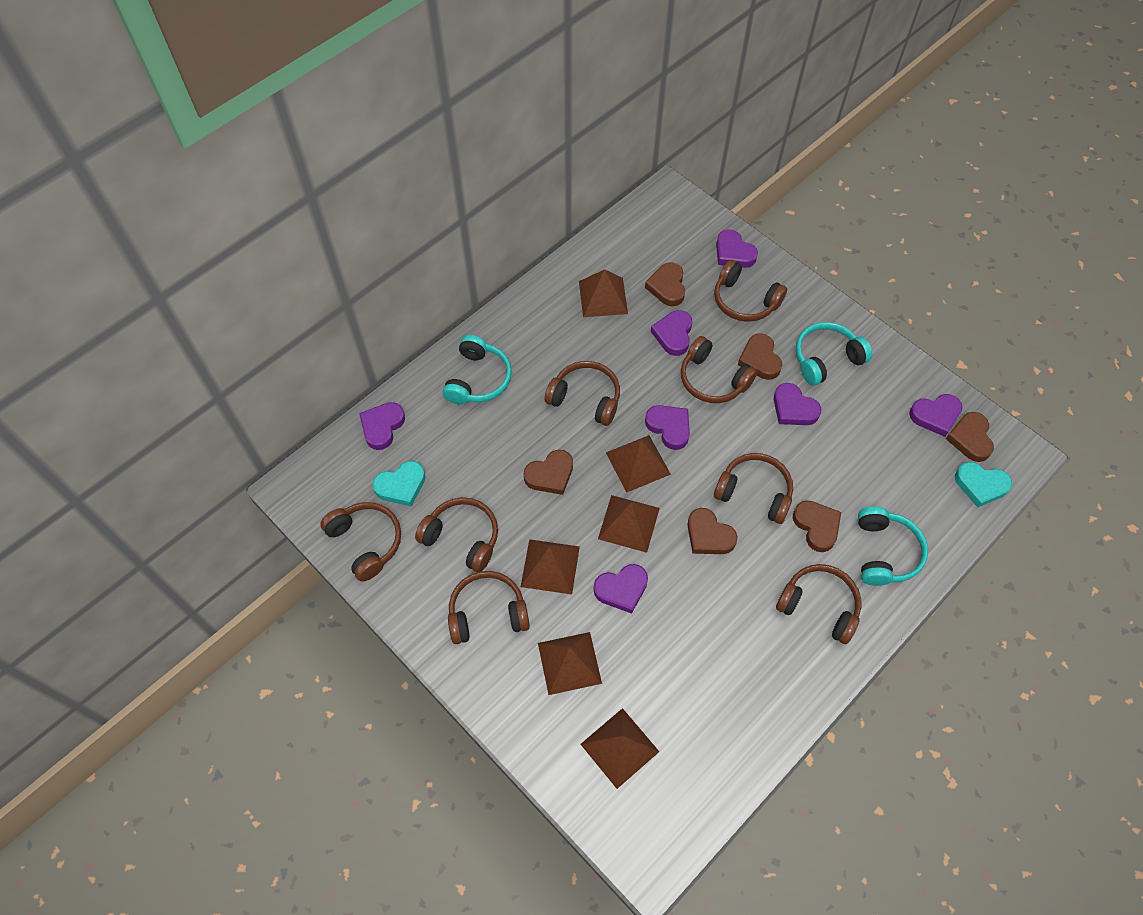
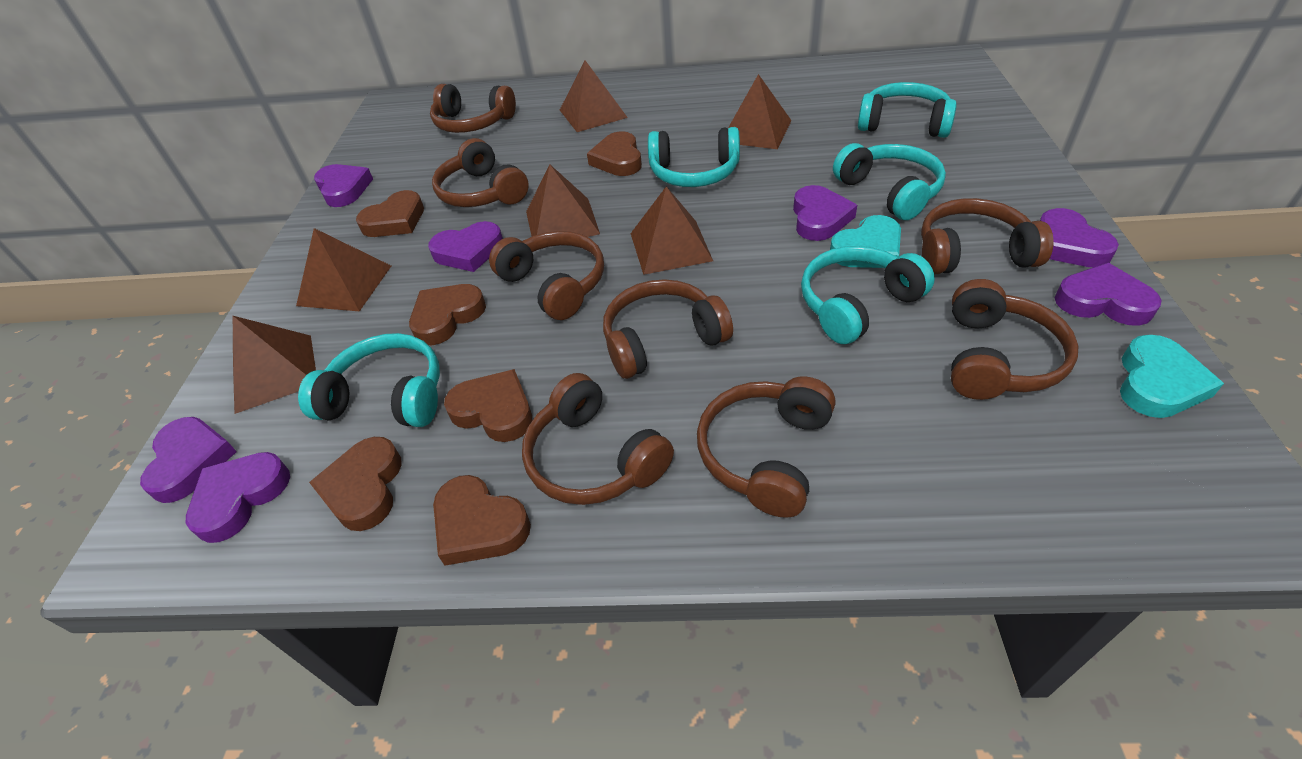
turquoise headphones: 3 -> 5

